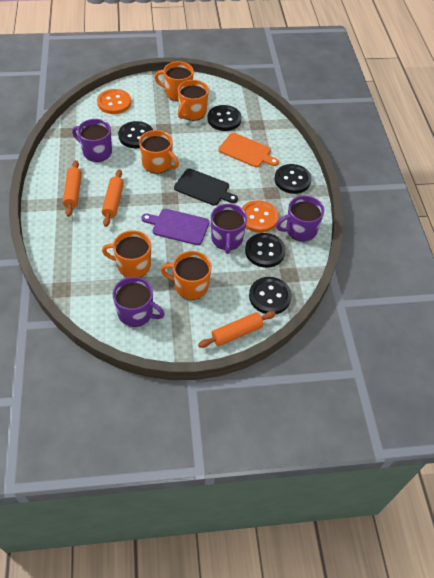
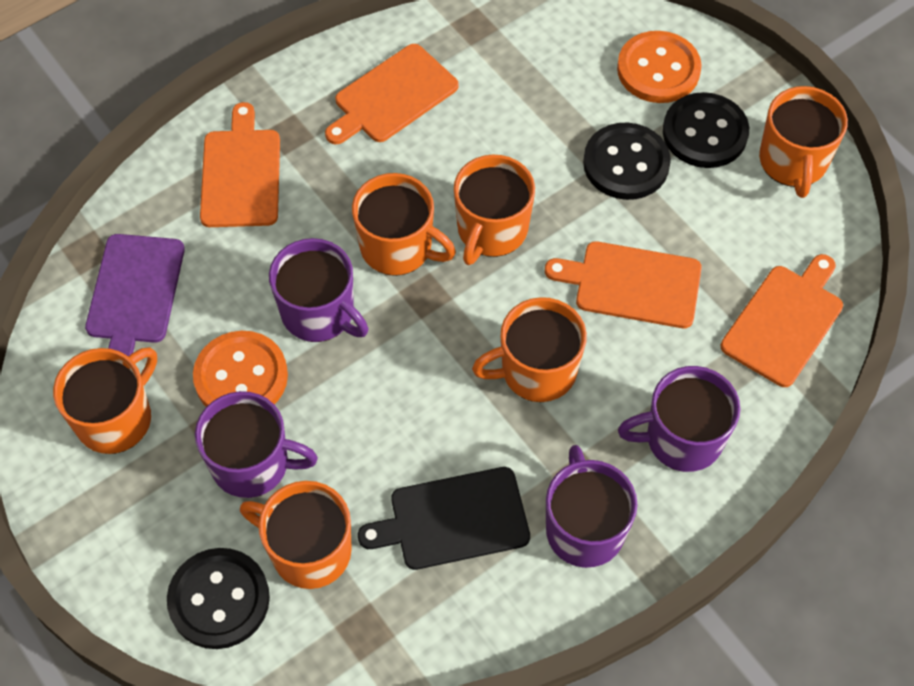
black button: 5 -> 3
orange cutting board: 1 -> 4
orange mug: 5 -> 6
orange rolling pin: 3 -> 0

